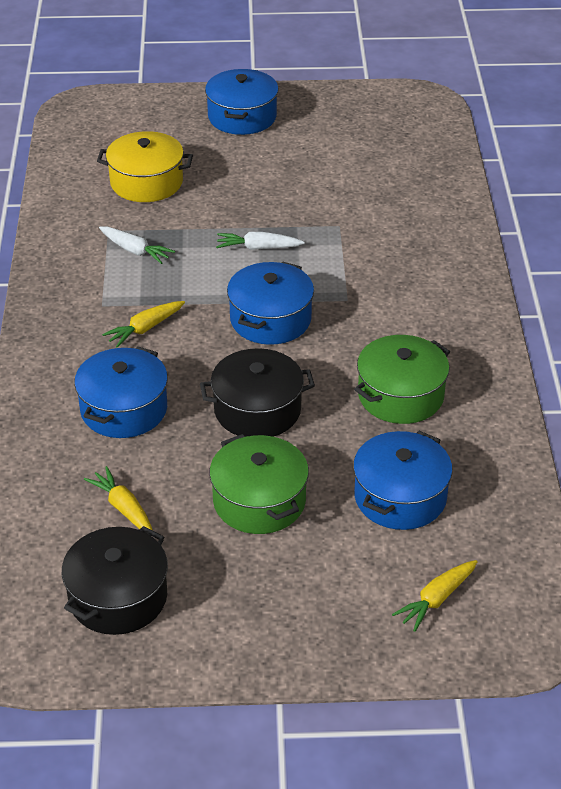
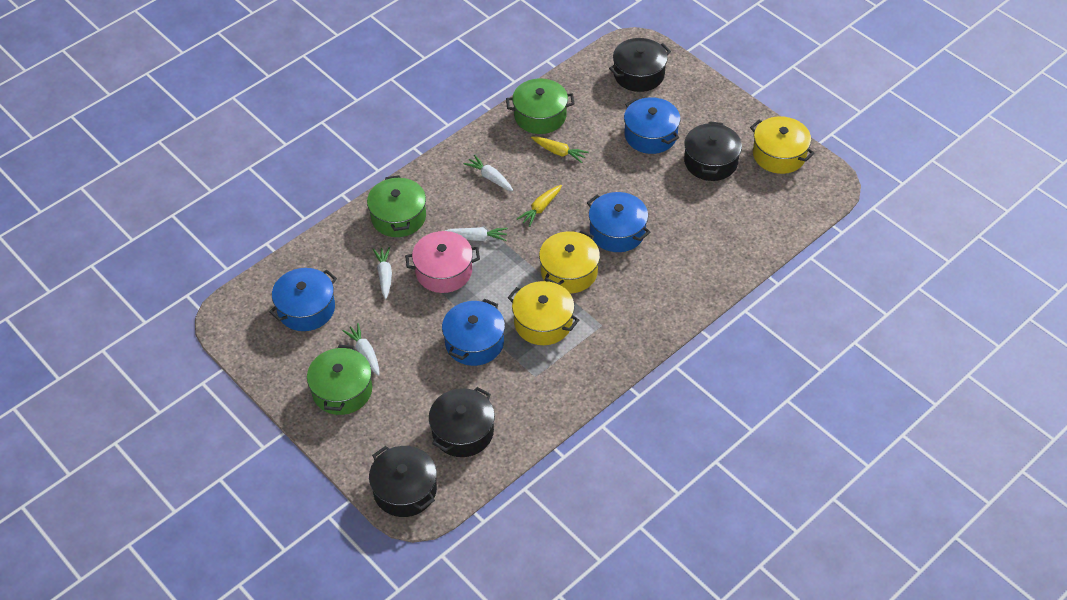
black pot: 2 -> 4
green pot: 2 -> 3
pink pot: 0 -> 1
white carrot: 2 -> 4
yellow carrot: 3 -> 2
yellow pot: 1 -> 3

